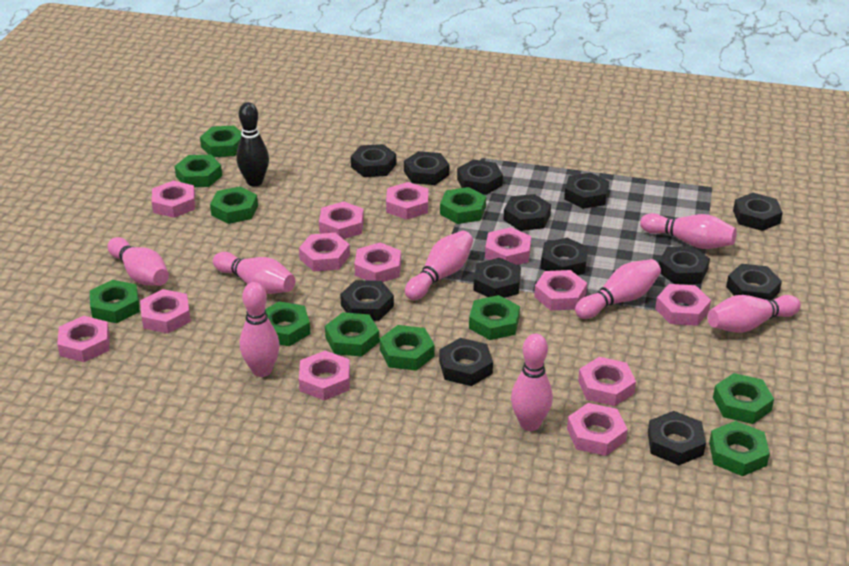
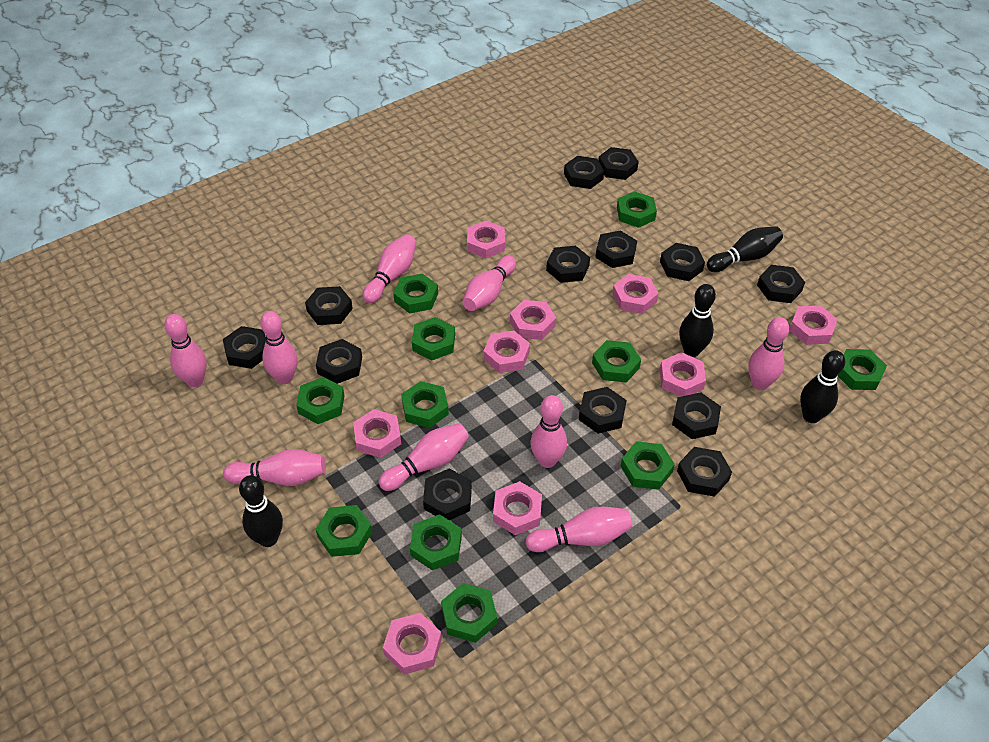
black bowling pin: 1 -> 4
pink bowling pin: 8 -> 9
pink nut: 13 -> 9

